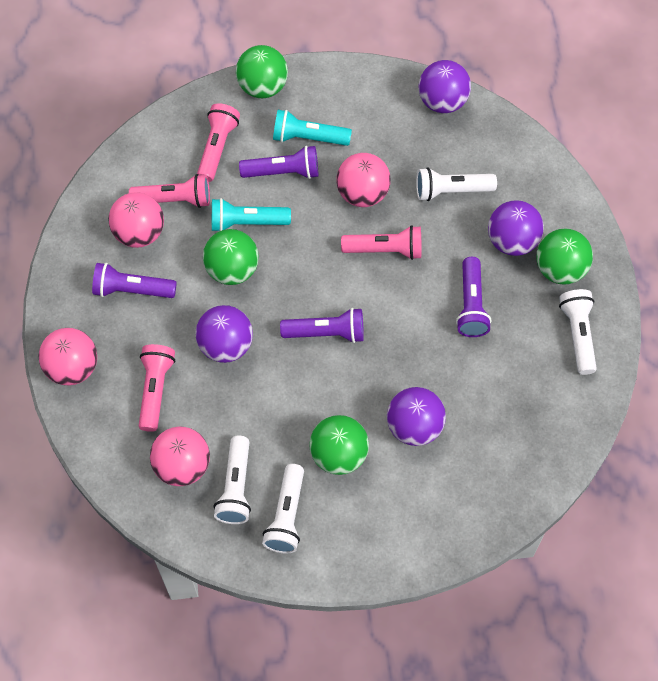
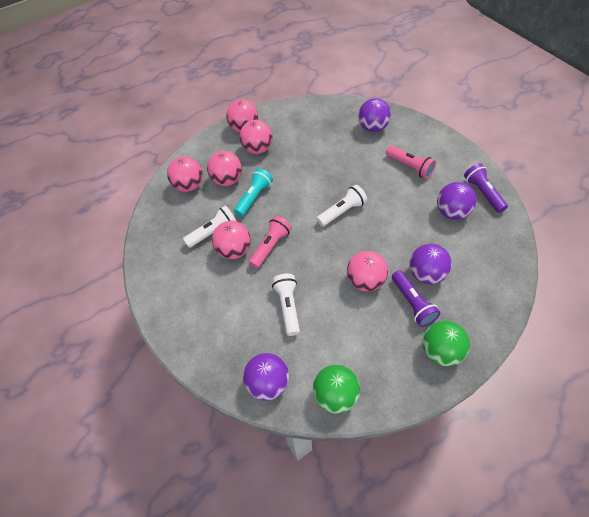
green ball: 4 -> 2
pink ball: 4 -> 6
pink flashlight: 4 -> 2
purple flashlight: 4 -> 2
turquoise flashlight: 2 -> 1
white flashlight: 4 -> 3

